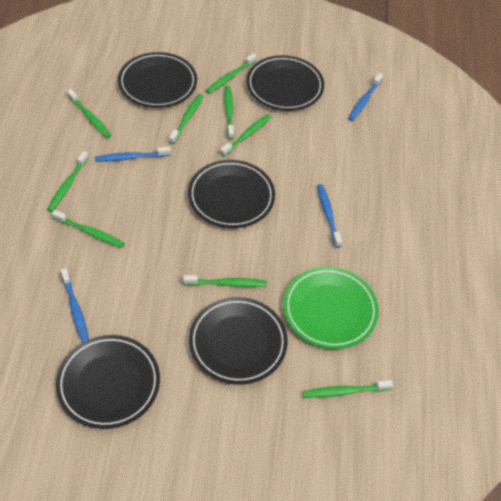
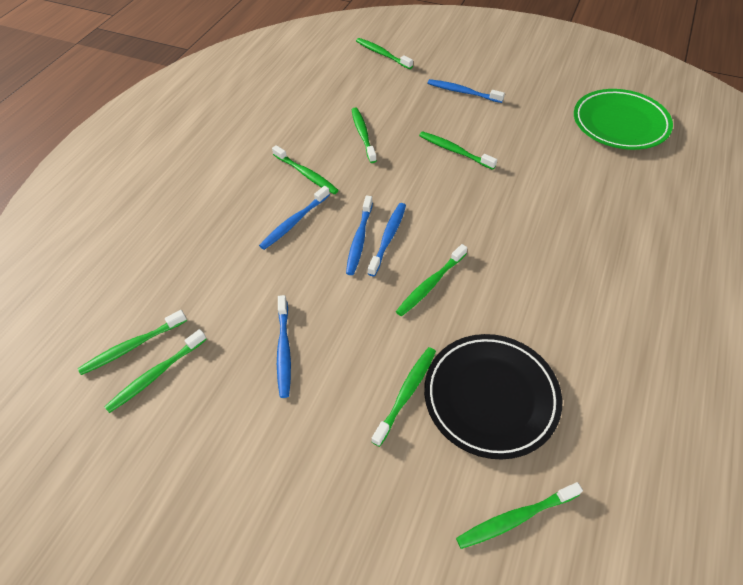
black plate: 5 -> 1
blue toothbrush: 4 -> 5

